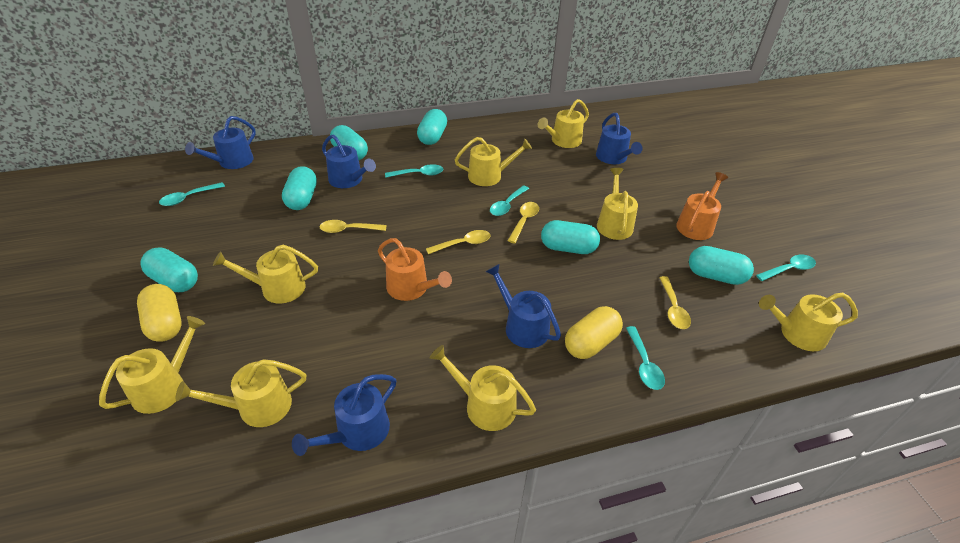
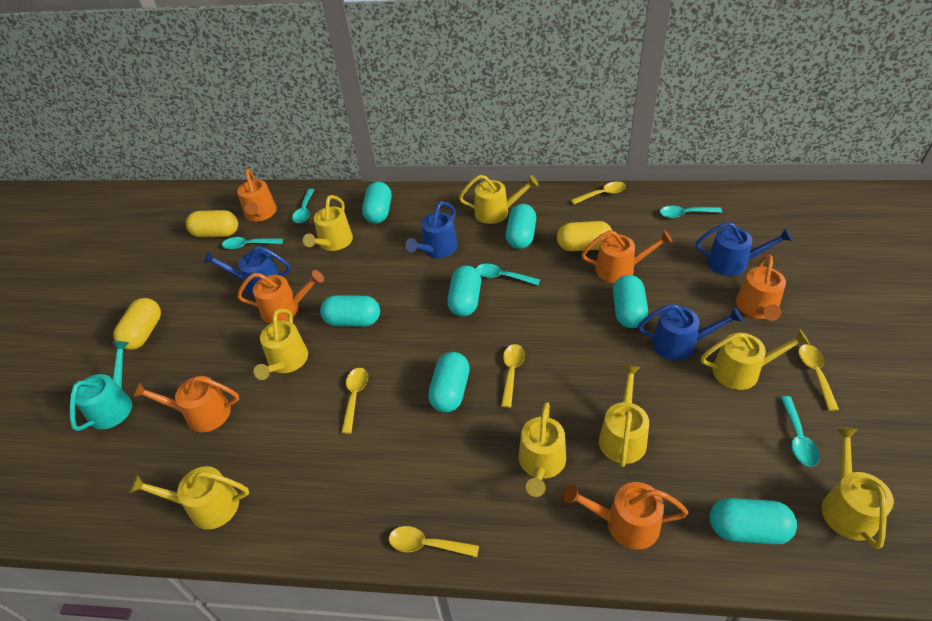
blue watering can: 5 -> 4
orange watering can: 2 -> 6
turquoise capsule: 6 -> 7
turquoise watering can: 0 -> 1
yellow capsule: 2 -> 3
yellow spoon: 4 -> 5

